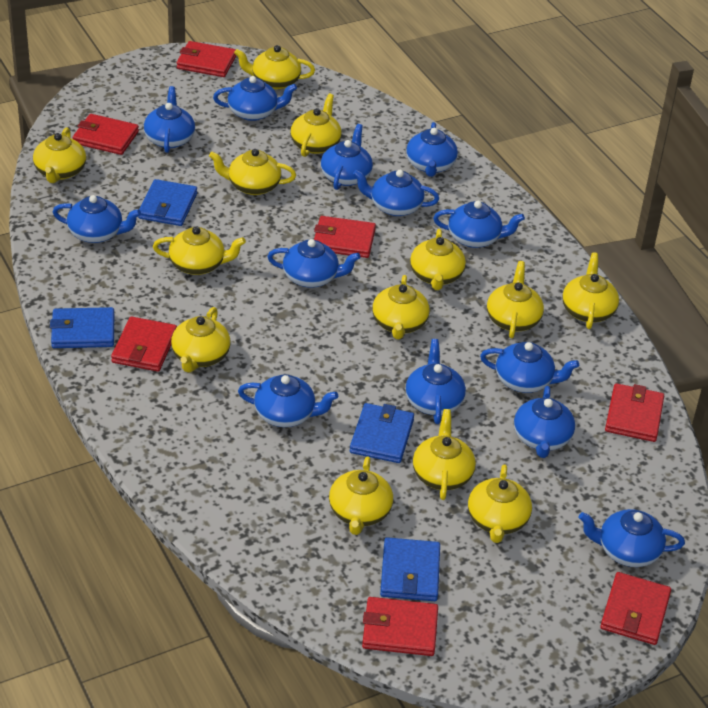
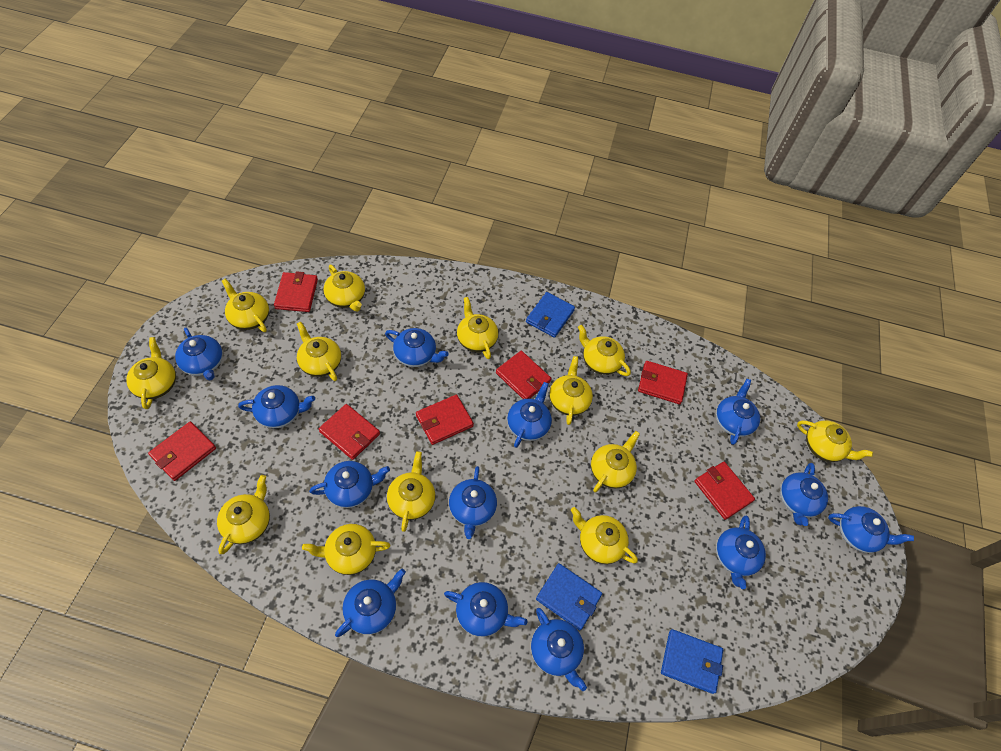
blue wallet: 4 -> 3

